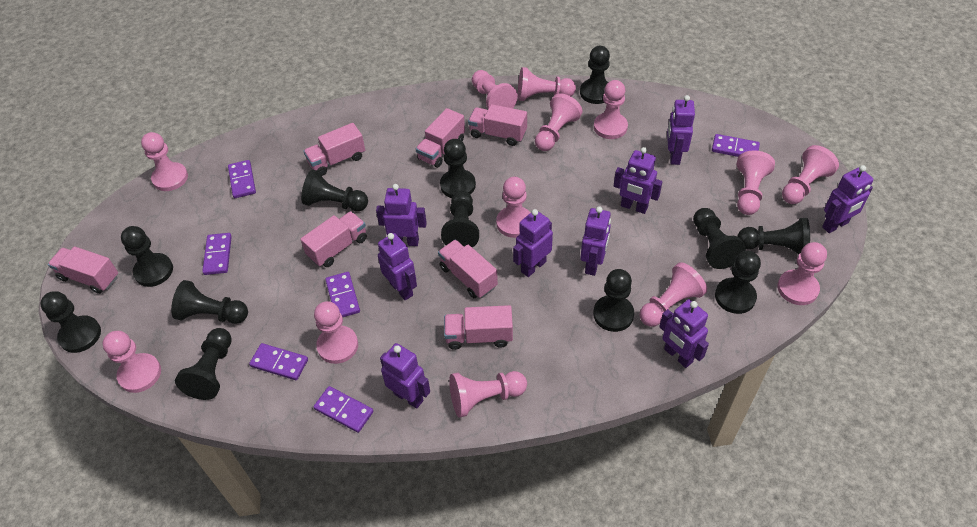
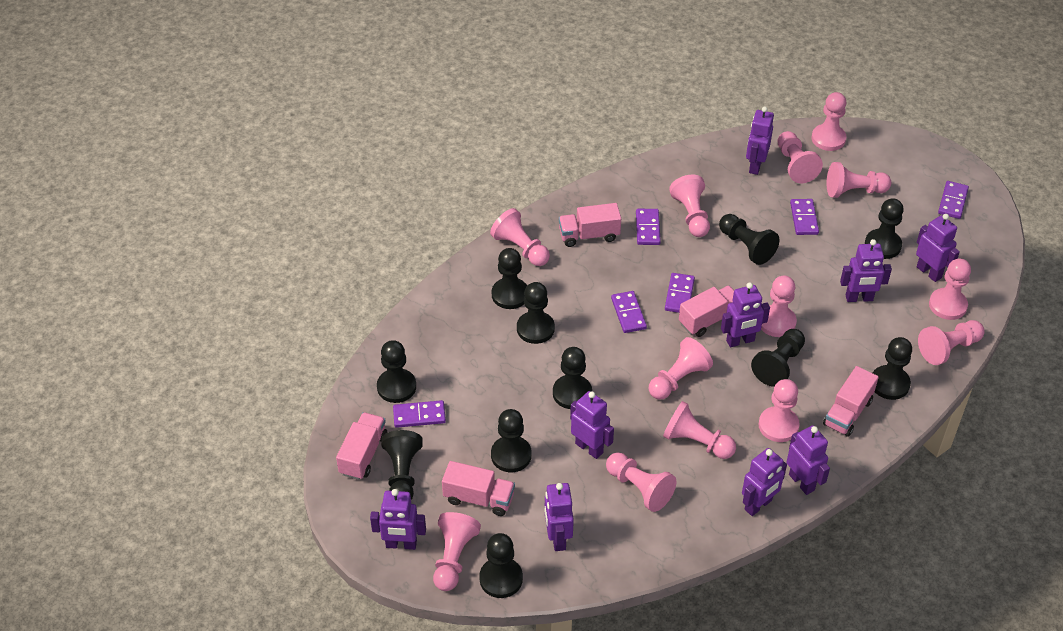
black pawn: 12 -> 11
pink truck: 7 -> 5

